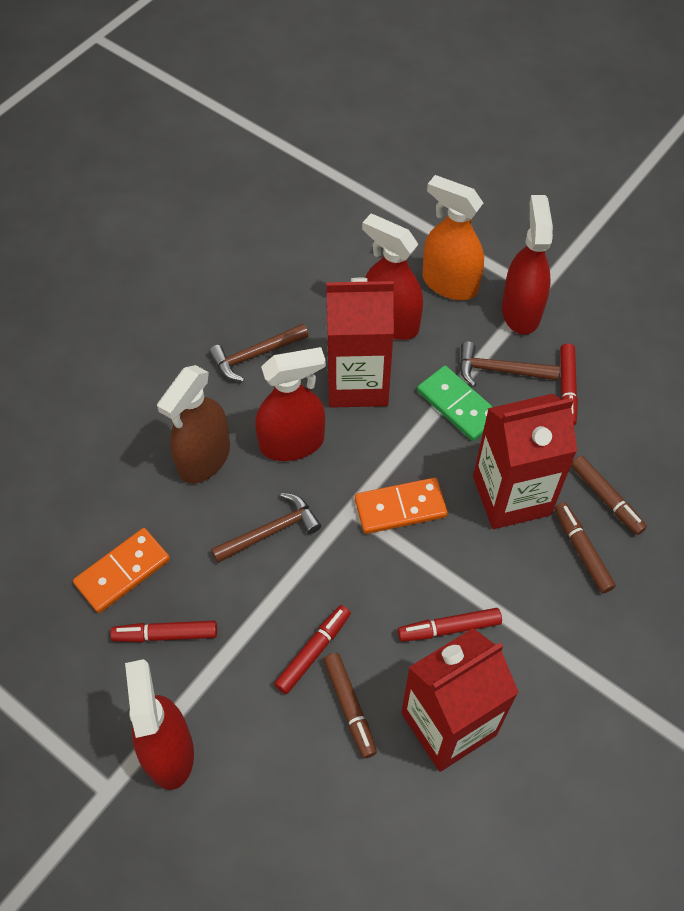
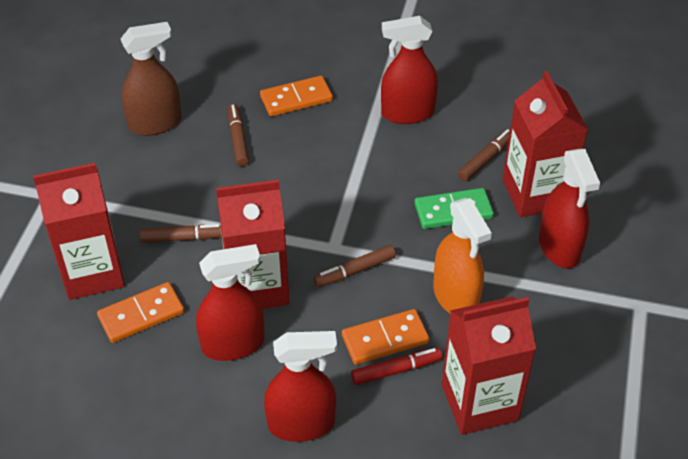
brown hammer: 3 -> 0
brown marker: 3 -> 4
orange domino: 2 -> 3
red carton: 3 -> 4
red marker: 4 -> 1

